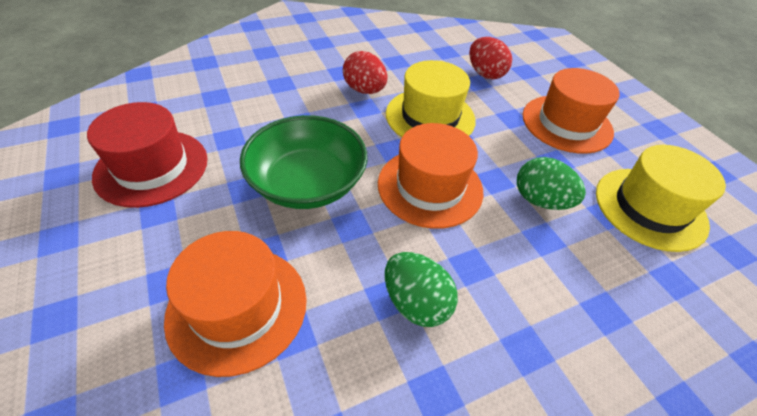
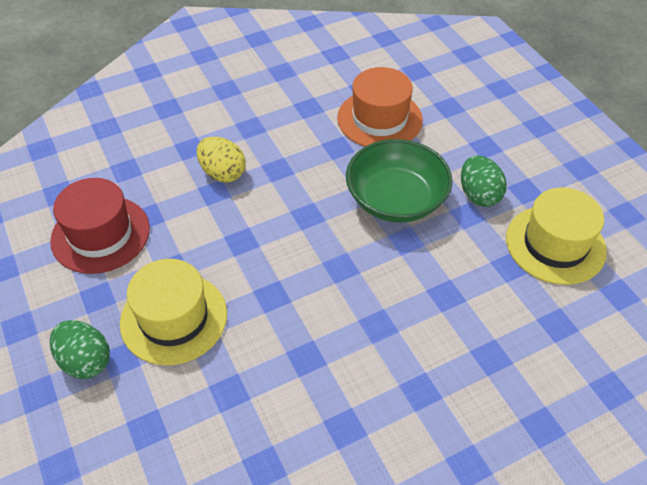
orange hat: 3 -> 1
red egg: 2 -> 0
yellow egg: 0 -> 1

